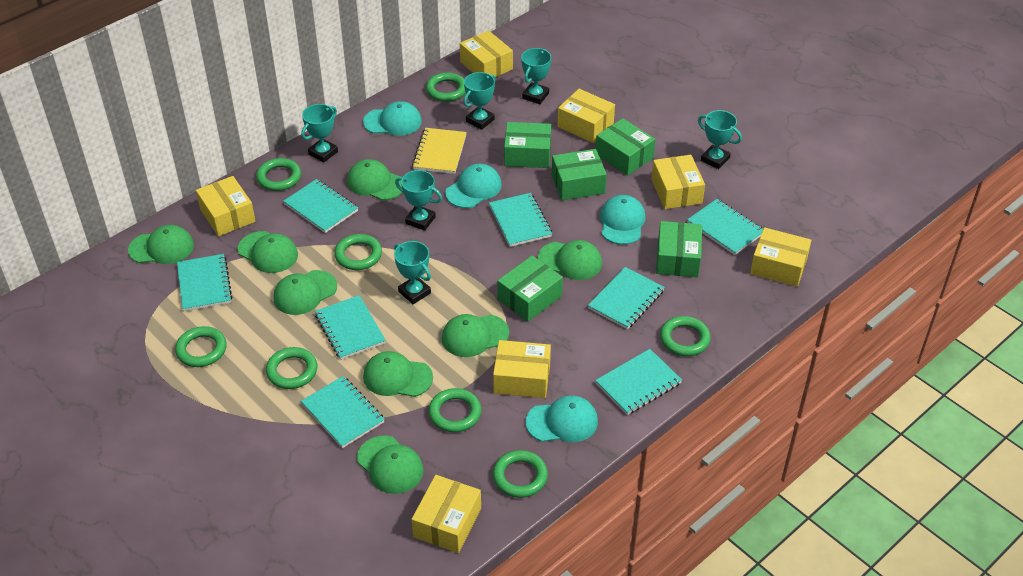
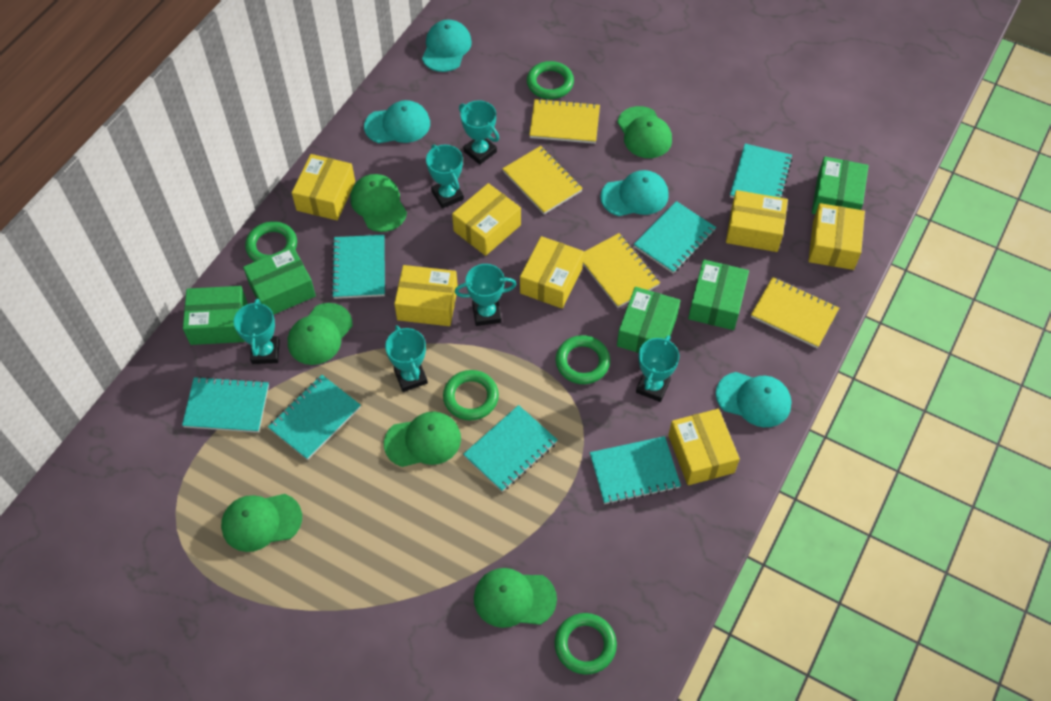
green cap: 8 -> 6
green ring: 8 -> 5
turquoise notebook: 8 -> 7
yellow notebook: 1 -> 4

